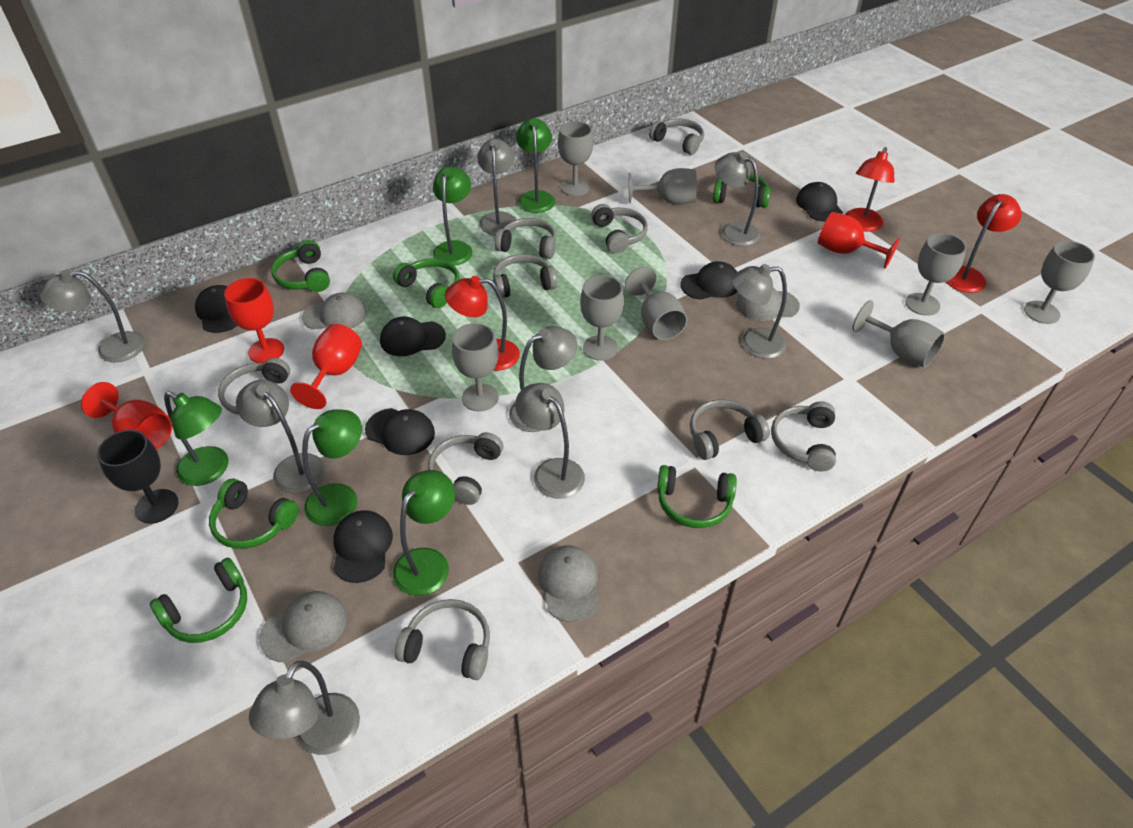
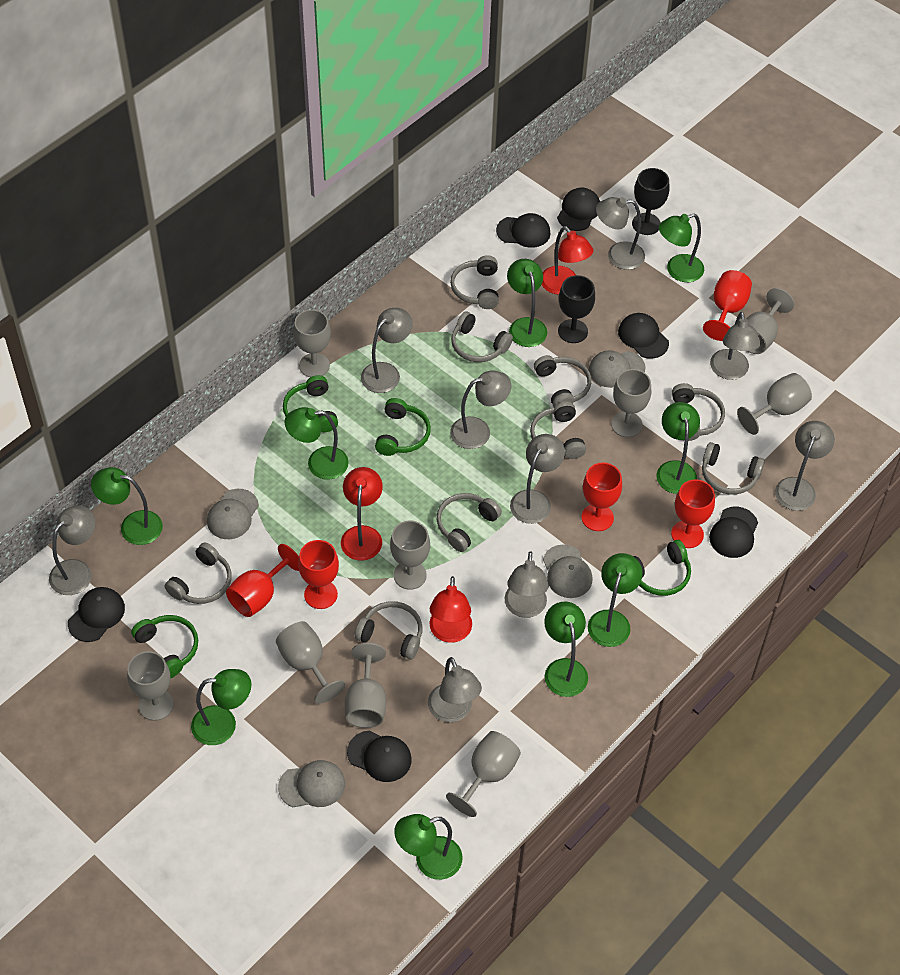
black goblet: 1 -> 2
green headphones: 6 -> 4
green lamp: 5 -> 9
grey goblet: 8 -> 9
grey lamp: 8 -> 9
red goblet: 4 -> 5

